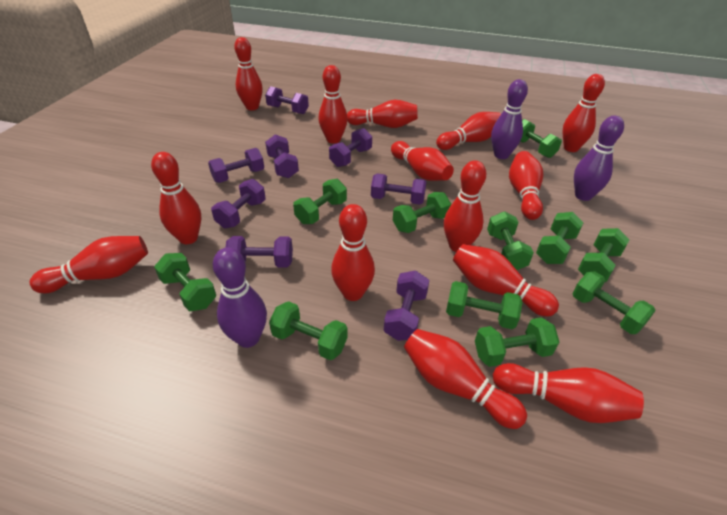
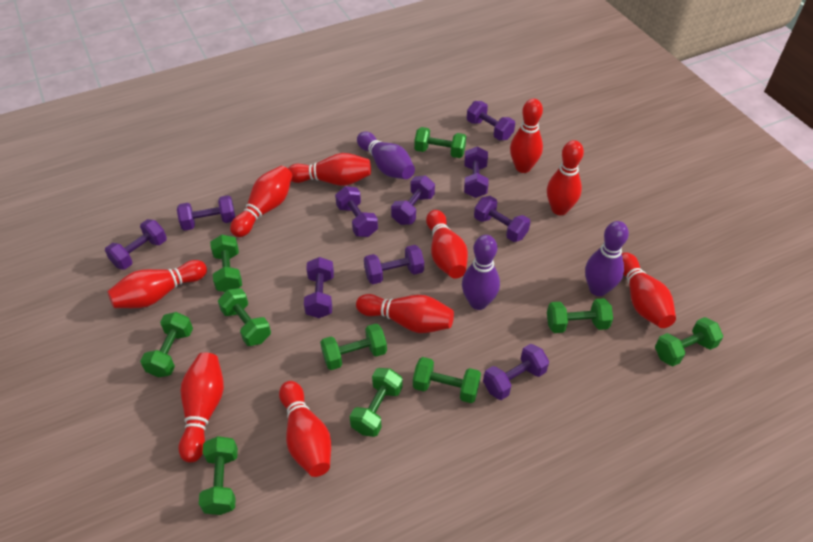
green dumbbell: 11 -> 10
purple dumbbell: 8 -> 10
red bowling pin: 14 -> 10

